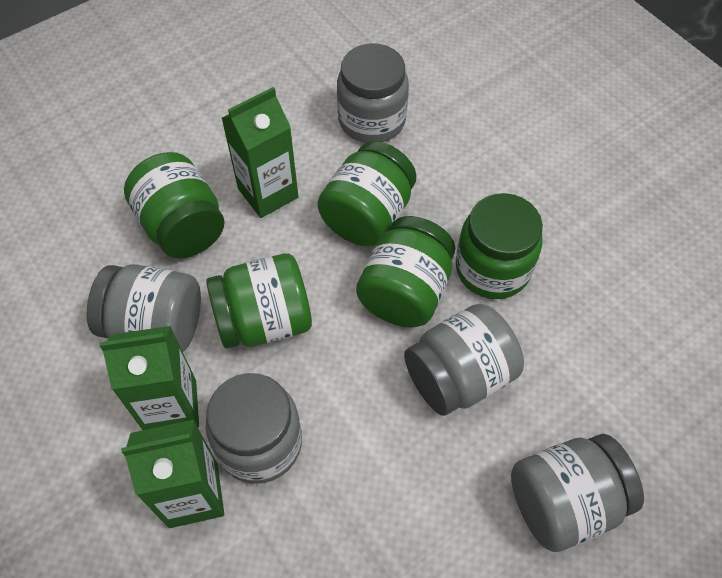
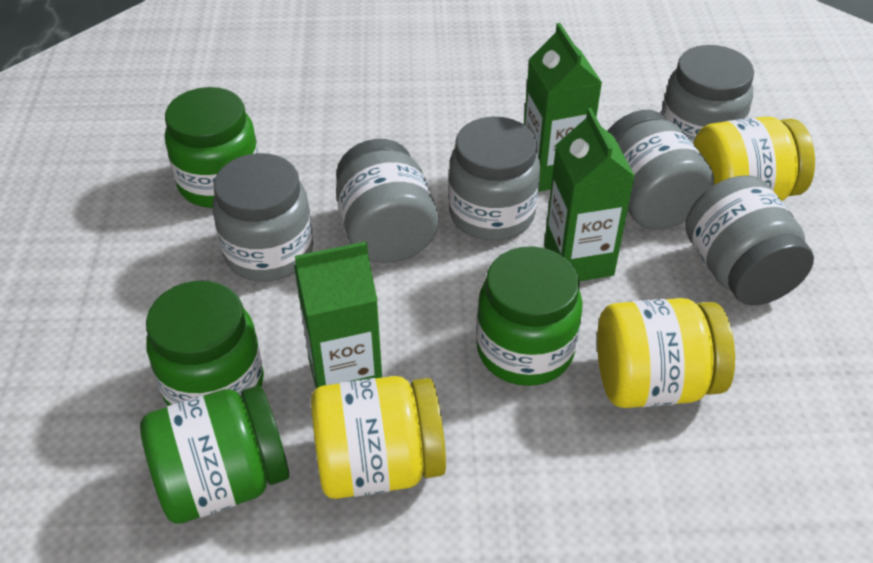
green jar: 5 -> 4
grey jar: 5 -> 6
yellow jar: 0 -> 3

